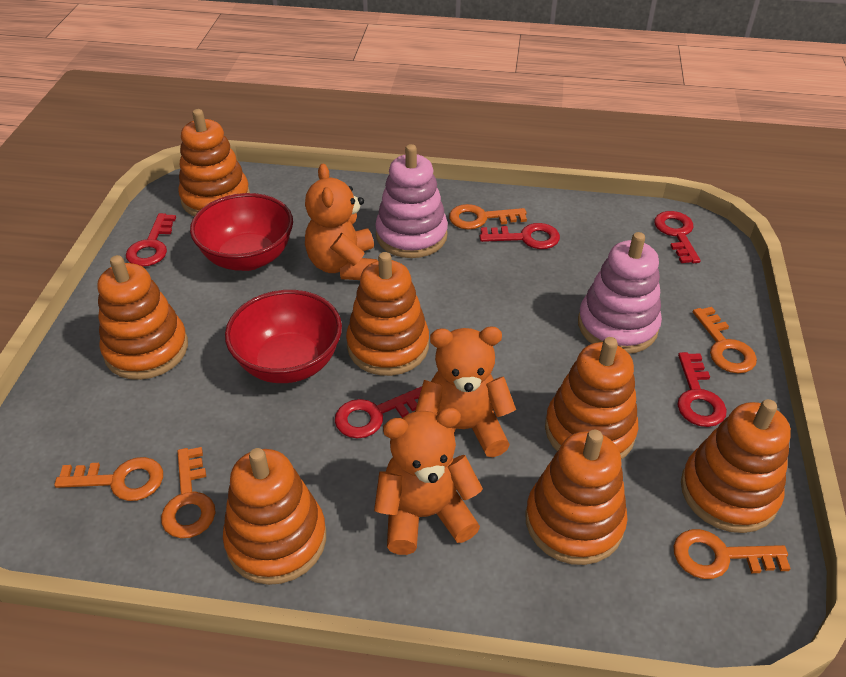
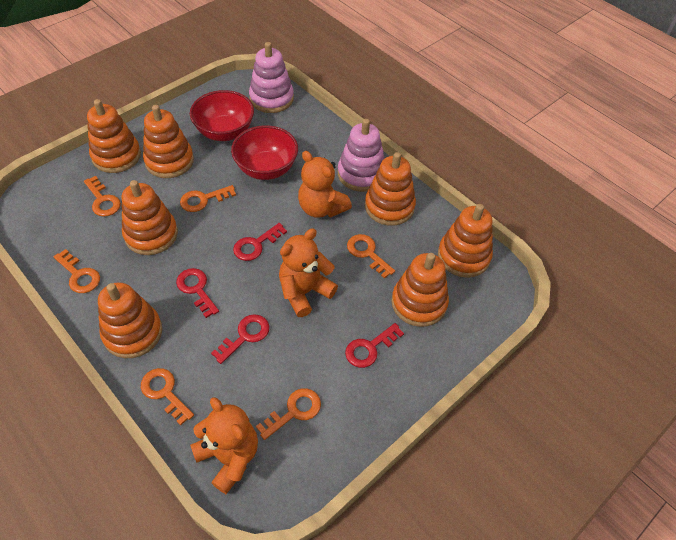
orange key: 5 -> 6
red key: 5 -> 4

